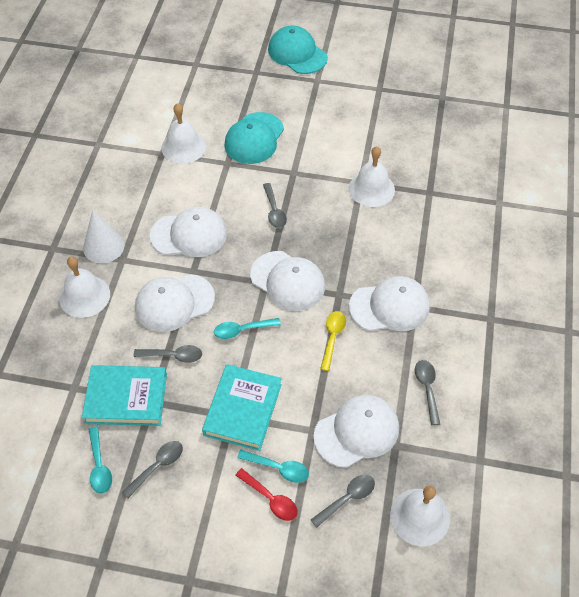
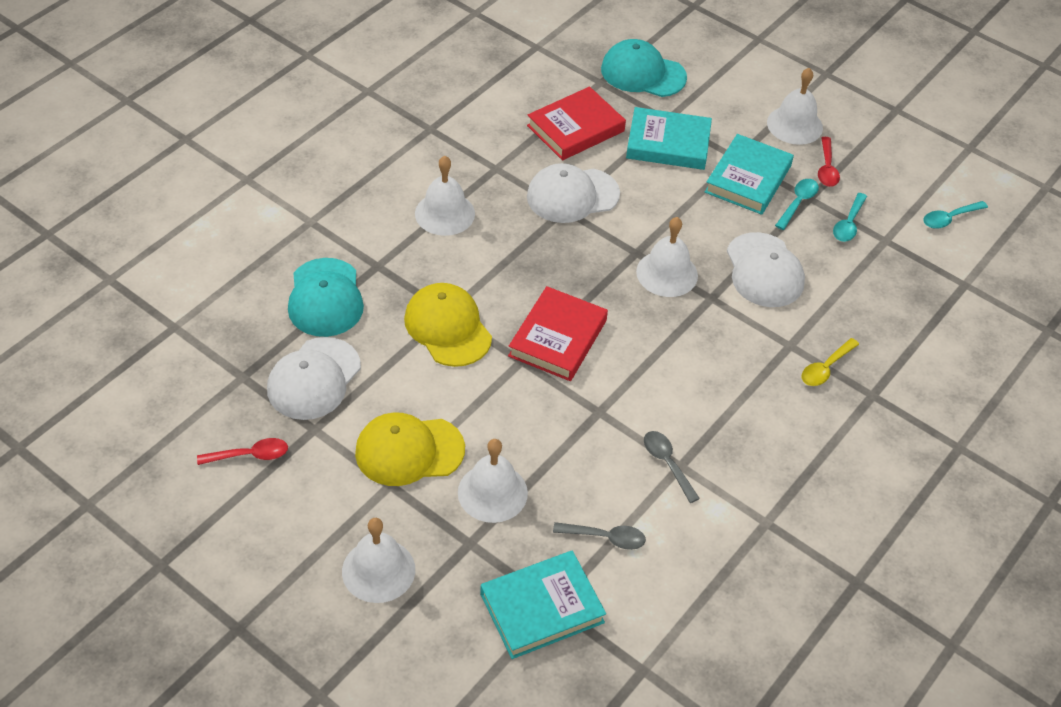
grey spoon: 5 -> 2
red book: 0 -> 2
red spoon: 1 -> 2
turquoise book: 2 -> 3
white bell: 4 -> 5
white cap: 5 -> 3
white cone: 1 -> 0
yellow cap: 0 -> 2

